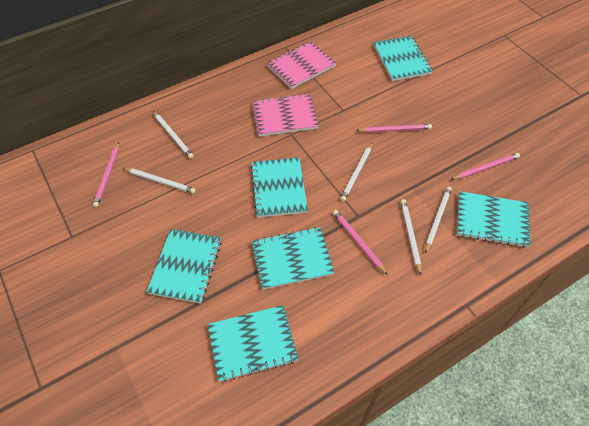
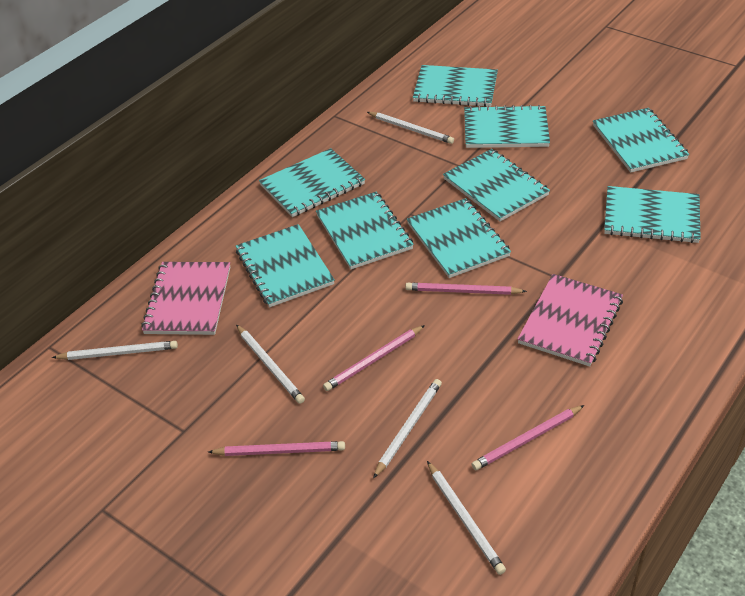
turquoise notebook: 6 -> 9

